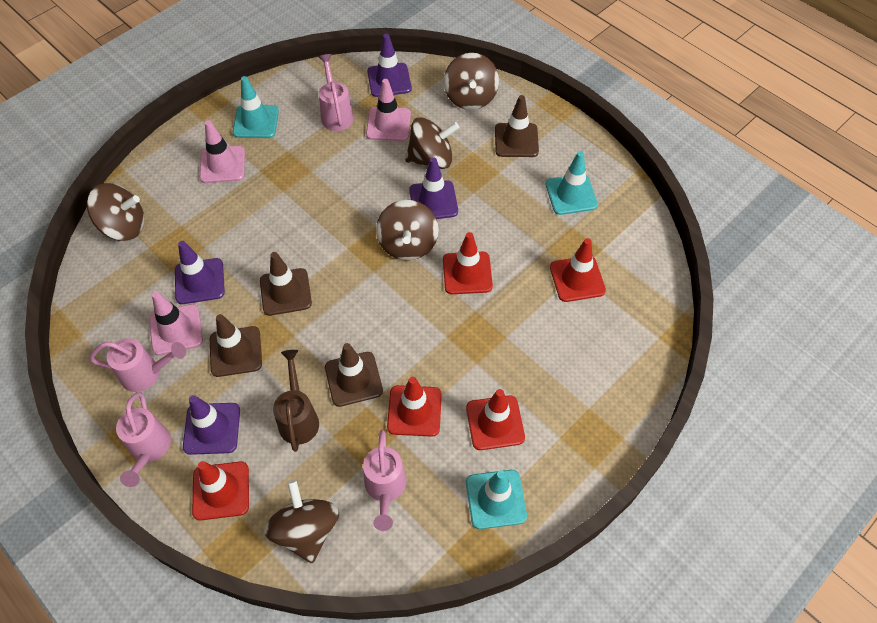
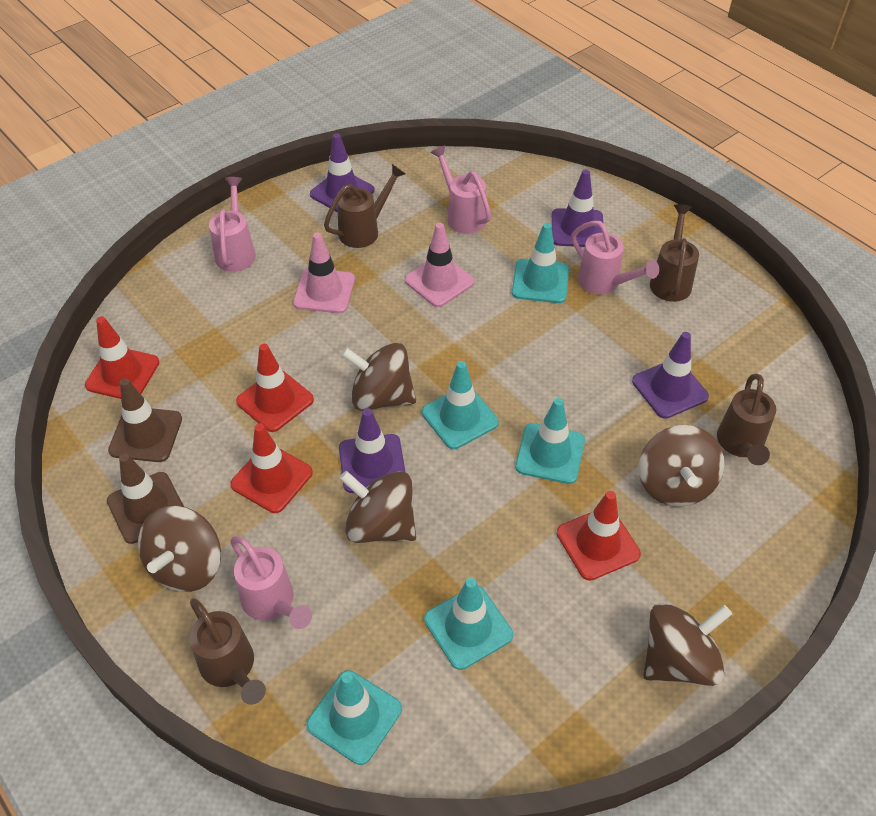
brown traffic cone: 4 -> 2
brown watering can: 1 -> 4
pink traffic cone: 3 -> 2
red traffic cone: 5 -> 4
turquoise traffic cone: 3 -> 5

